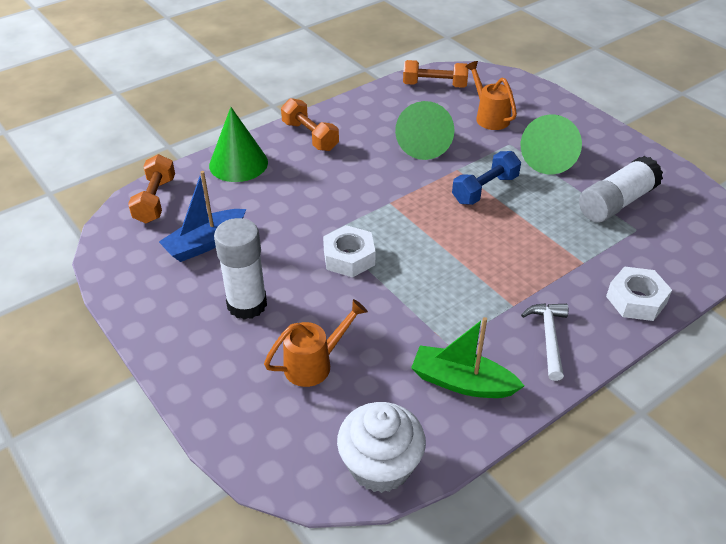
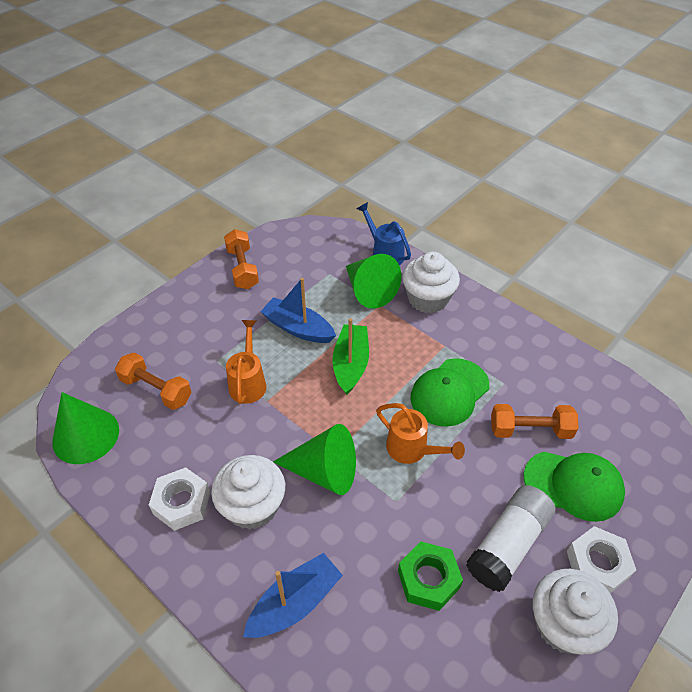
blue boat: 1 -> 2
blue dumbbell: 1 -> 0
blue watering can: 0 -> 1
green cap: 0 -> 2
green nut: 0 -> 1
white cupcake: 1 -> 3
white glue stick: 2 -> 1
white hammer: 1 -> 0

